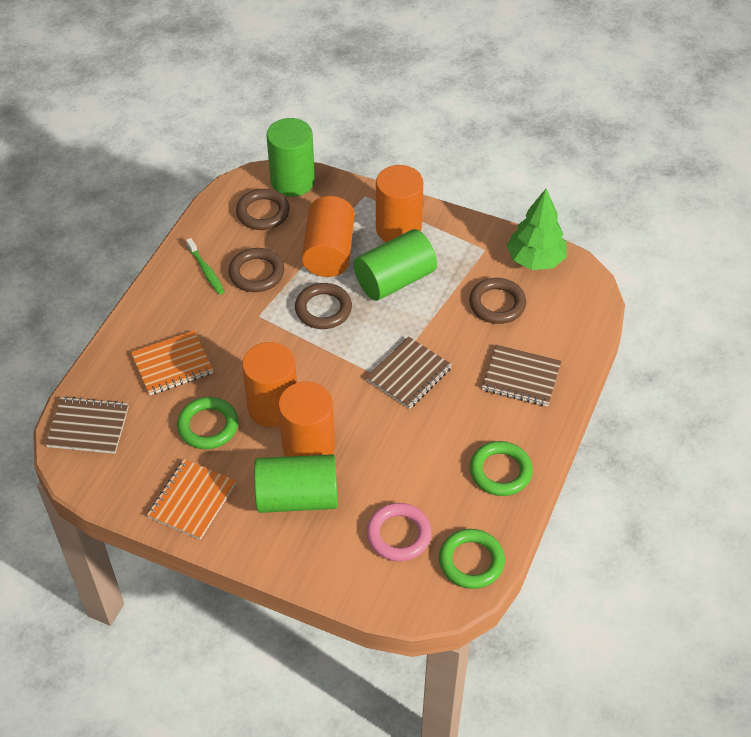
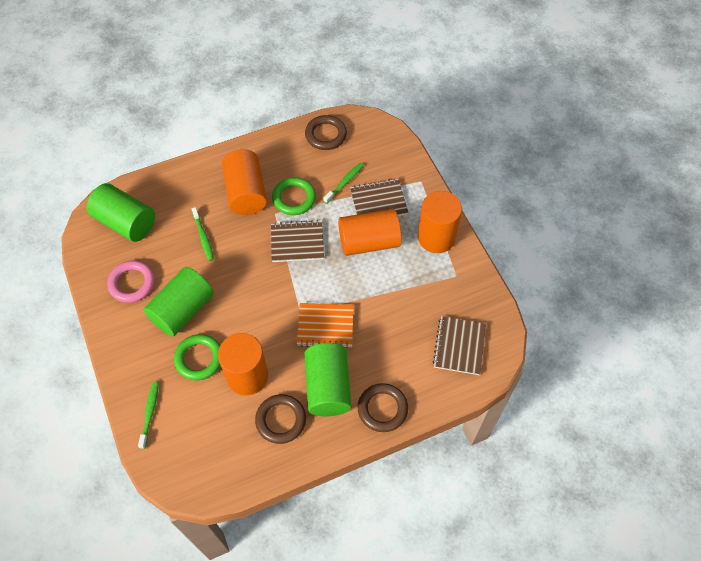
brown ring: 4 -> 3
green ring: 3 -> 2
green toothbrush: 1 -> 3
green tree: 1 -> 0
orange notebook: 2 -> 1

